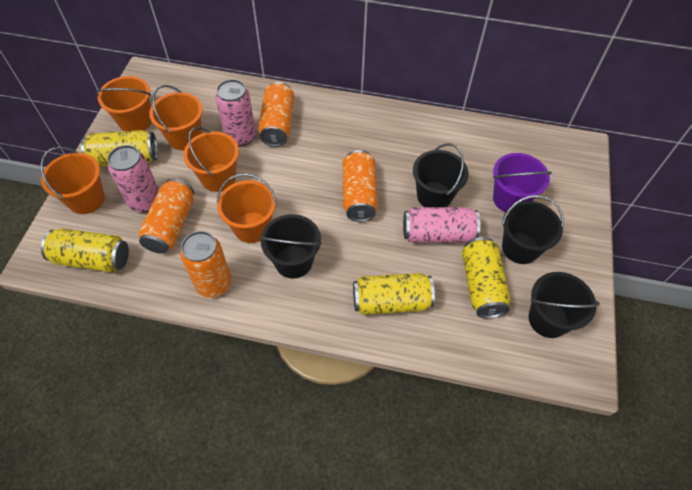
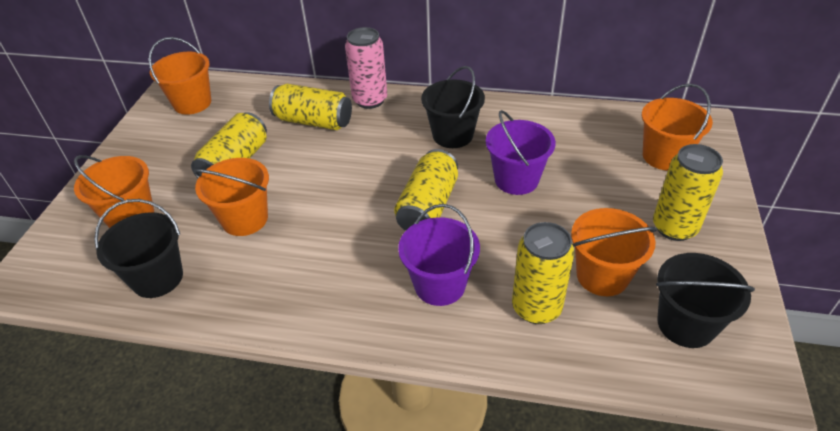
black bucket: 4 -> 3
orange can: 4 -> 0
pink can: 3 -> 1
purple bucket: 1 -> 2
yellow can: 4 -> 5

